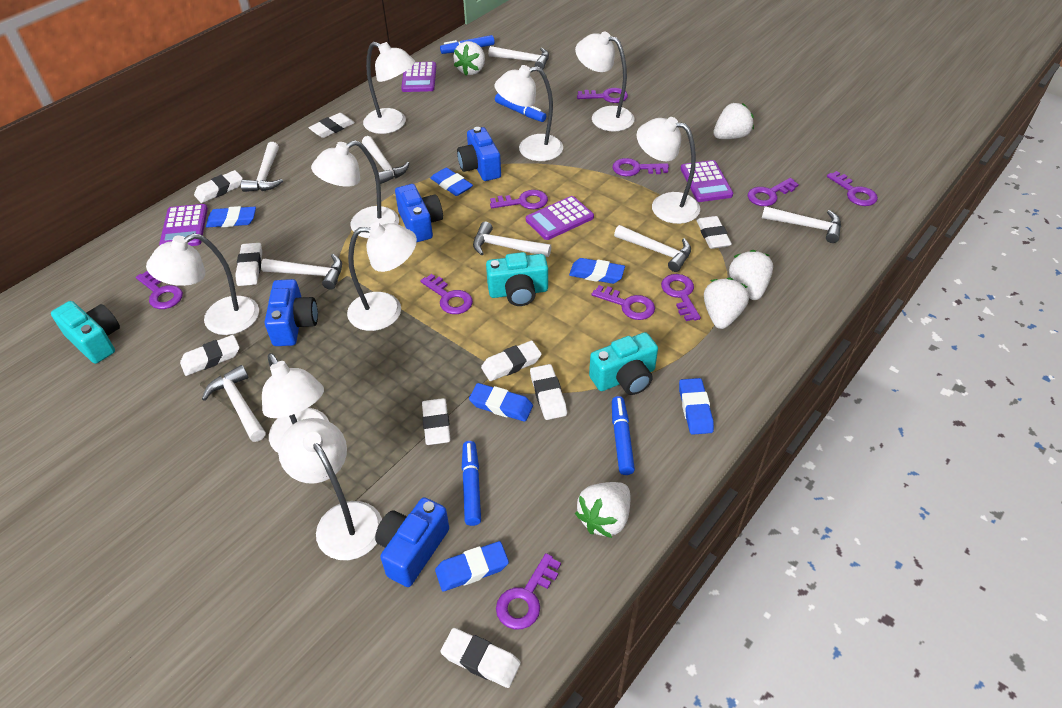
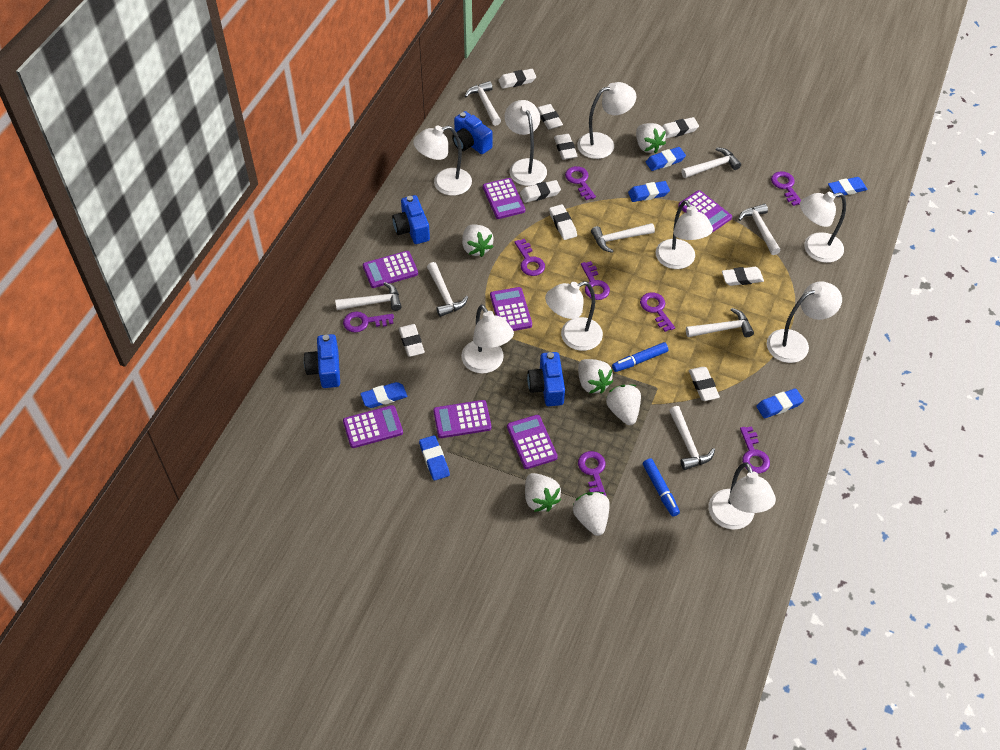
blue marker: 4 -> 2
purple calculator: 4 -> 7
purple key: 10 -> 8
turquoise camera: 3 -> 0
white strawberry: 5 -> 6

